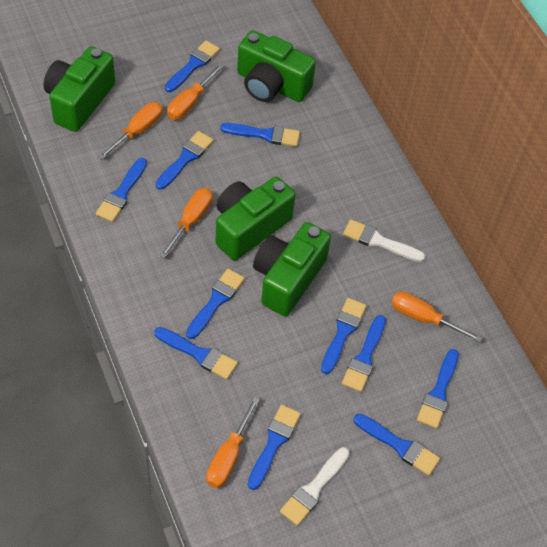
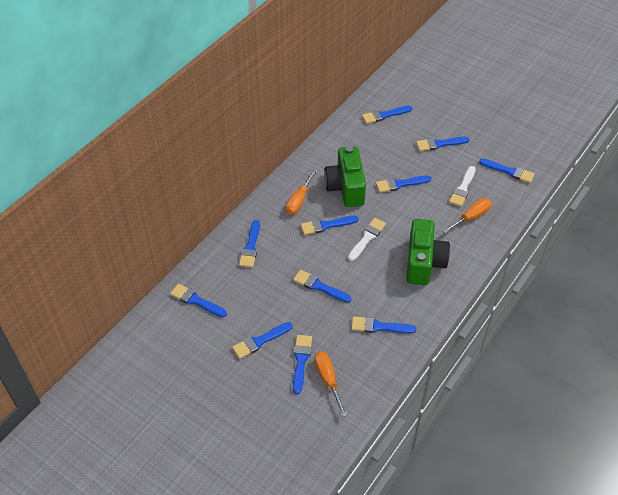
green camera: 4 -> 2
orange screwdriver: 5 -> 3

